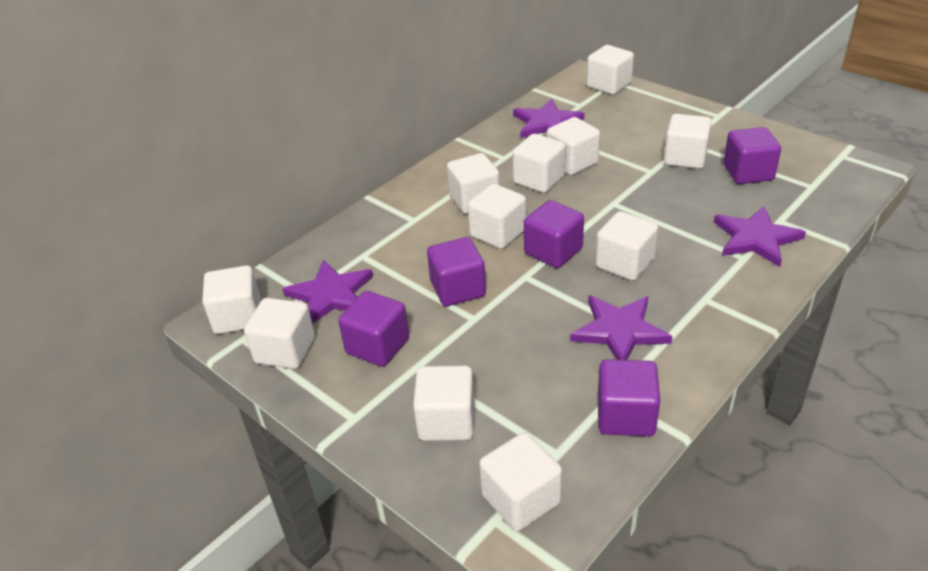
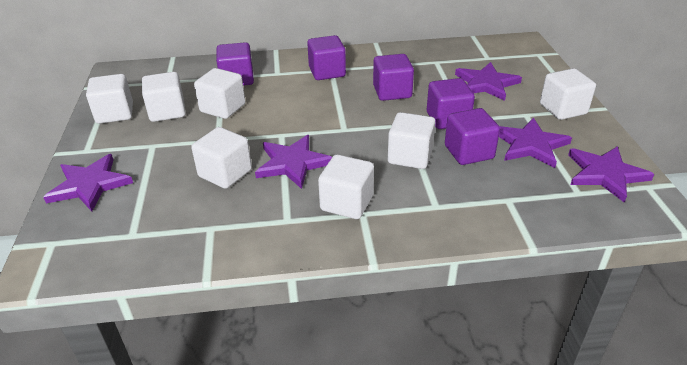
purple star: 4 -> 5
white cube: 11 -> 7

